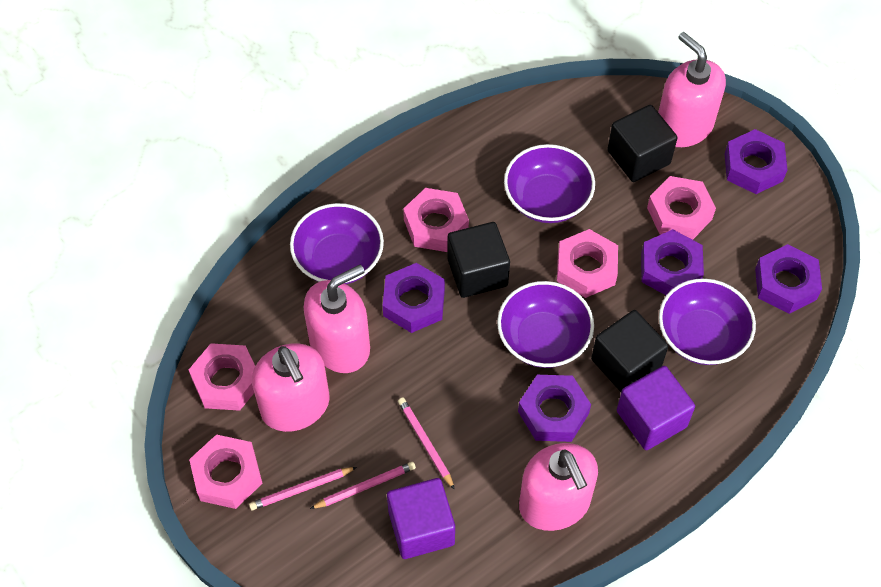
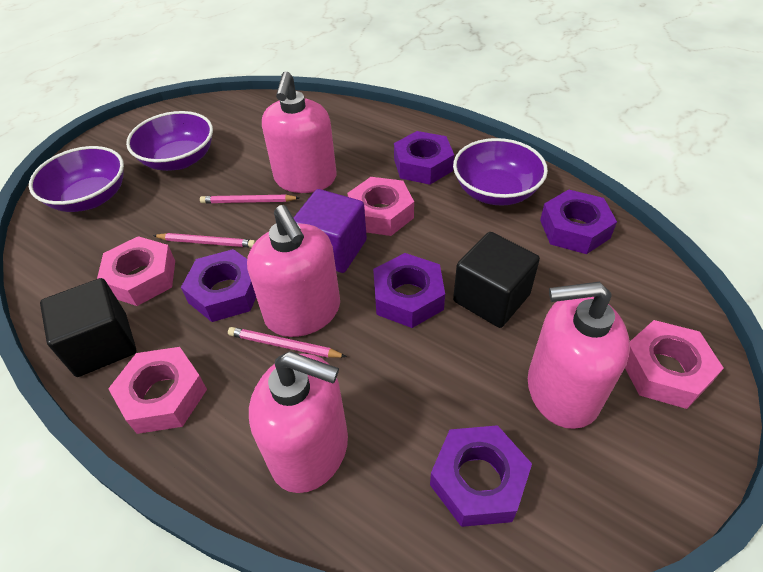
black cube: 3 -> 2
pink nut: 5 -> 4
purple bowl: 4 -> 3
purple cube: 2 -> 1

